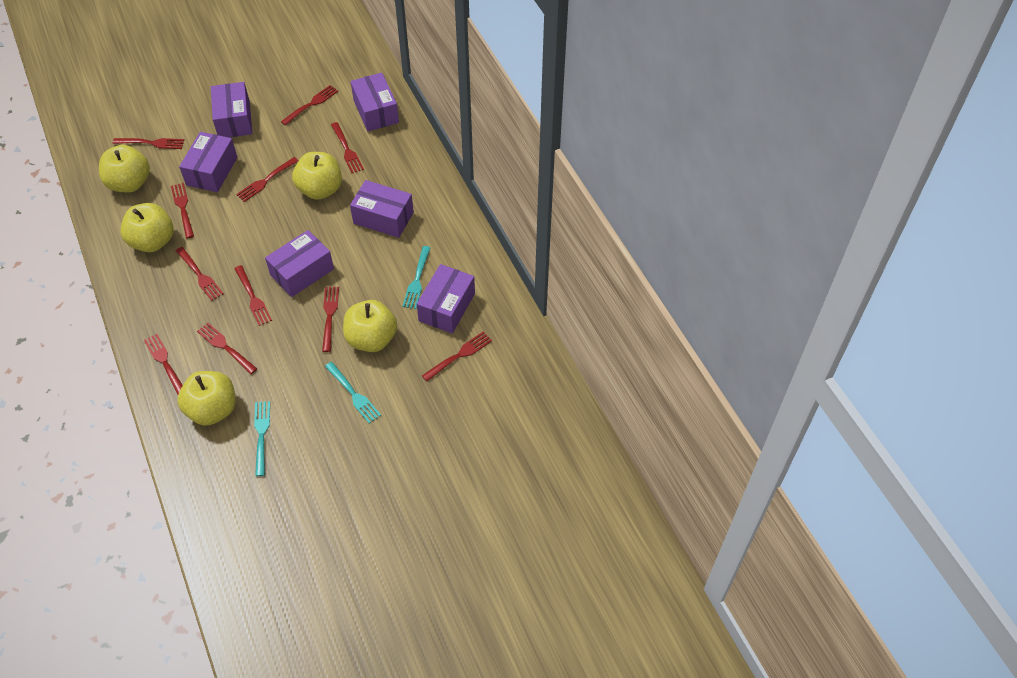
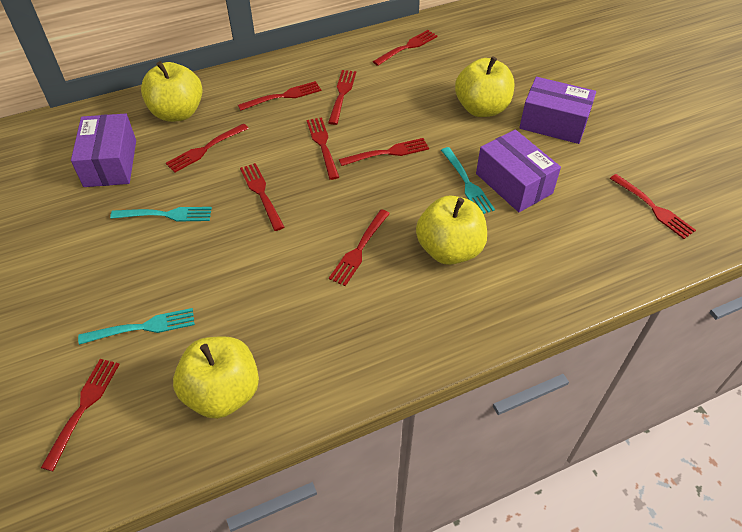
purple box: 6 -> 3
red fork: 11 -> 10
yellow apple: 5 -> 4

